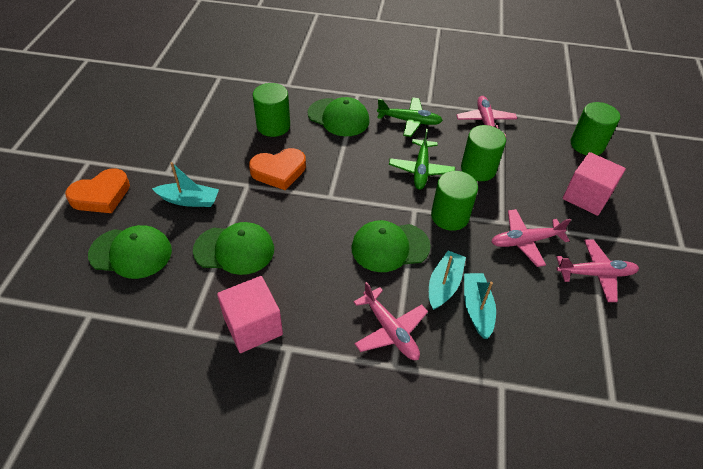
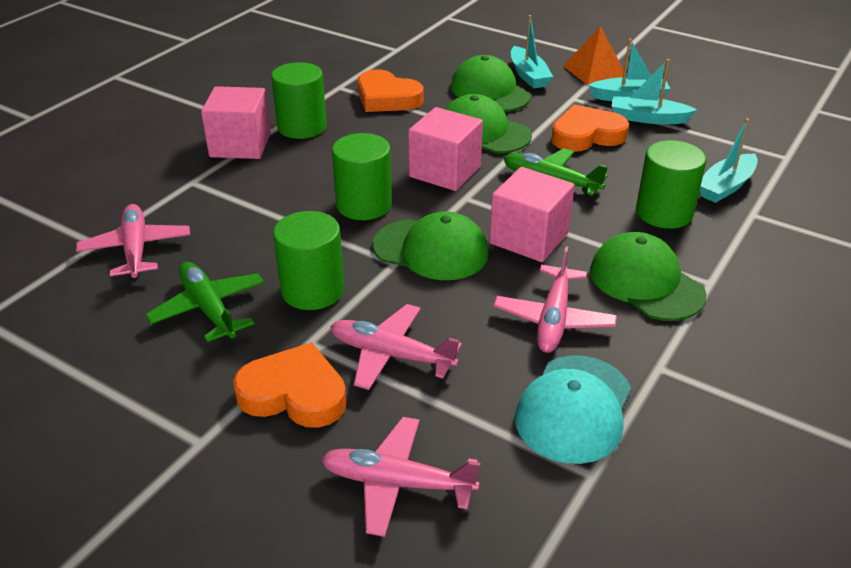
orange heart: 2 -> 3
orange pyramid: 0 -> 1
pink cube: 2 -> 3
turquoise boat: 3 -> 4
turquoise cap: 0 -> 1

